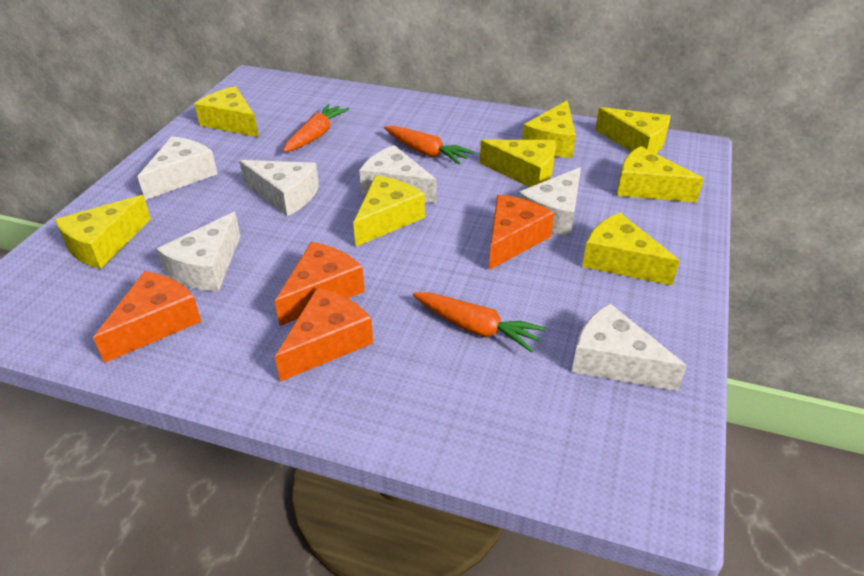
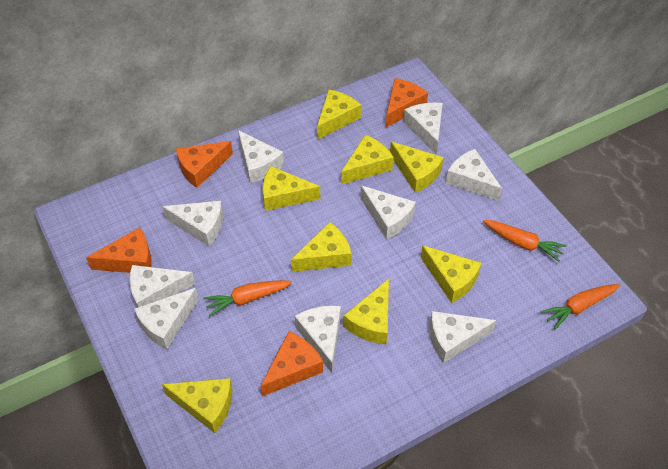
white cheese: 6 -> 9

